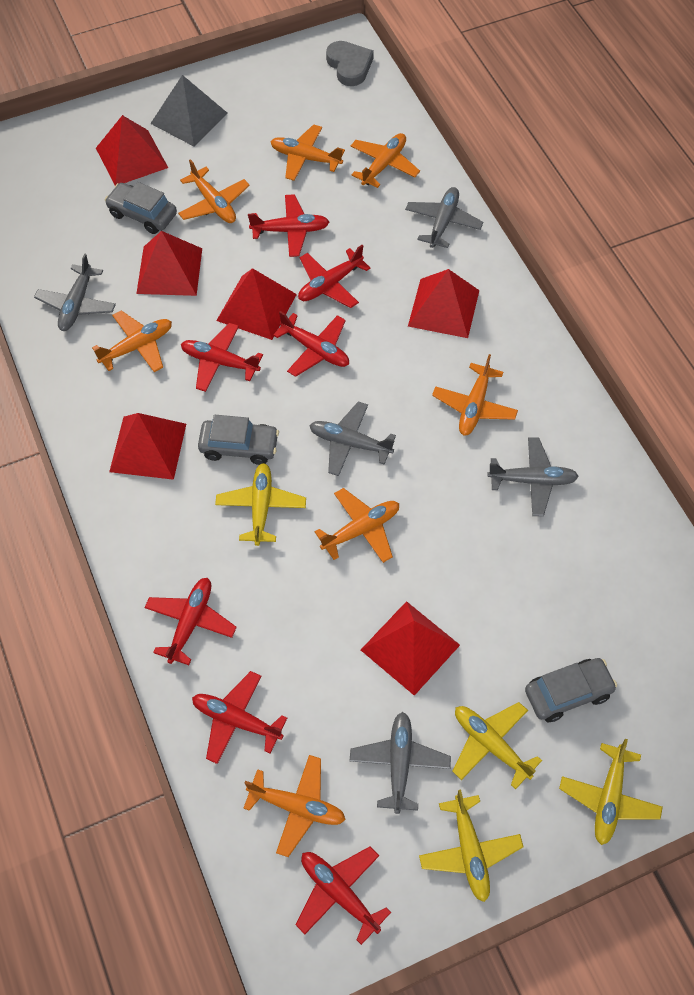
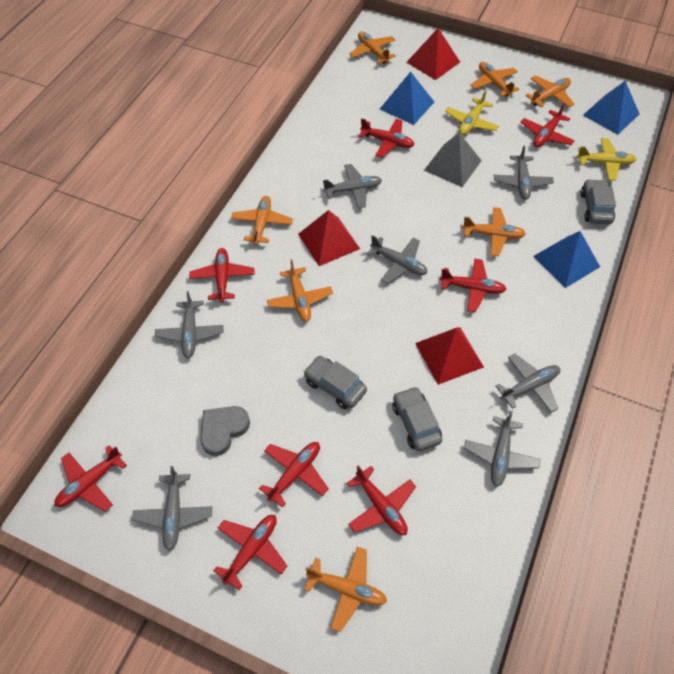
blue pyramid: 0 -> 3
grey plane: 5 -> 7
red plane: 7 -> 8
red pyramid: 6 -> 3
yellow plane: 4 -> 2

